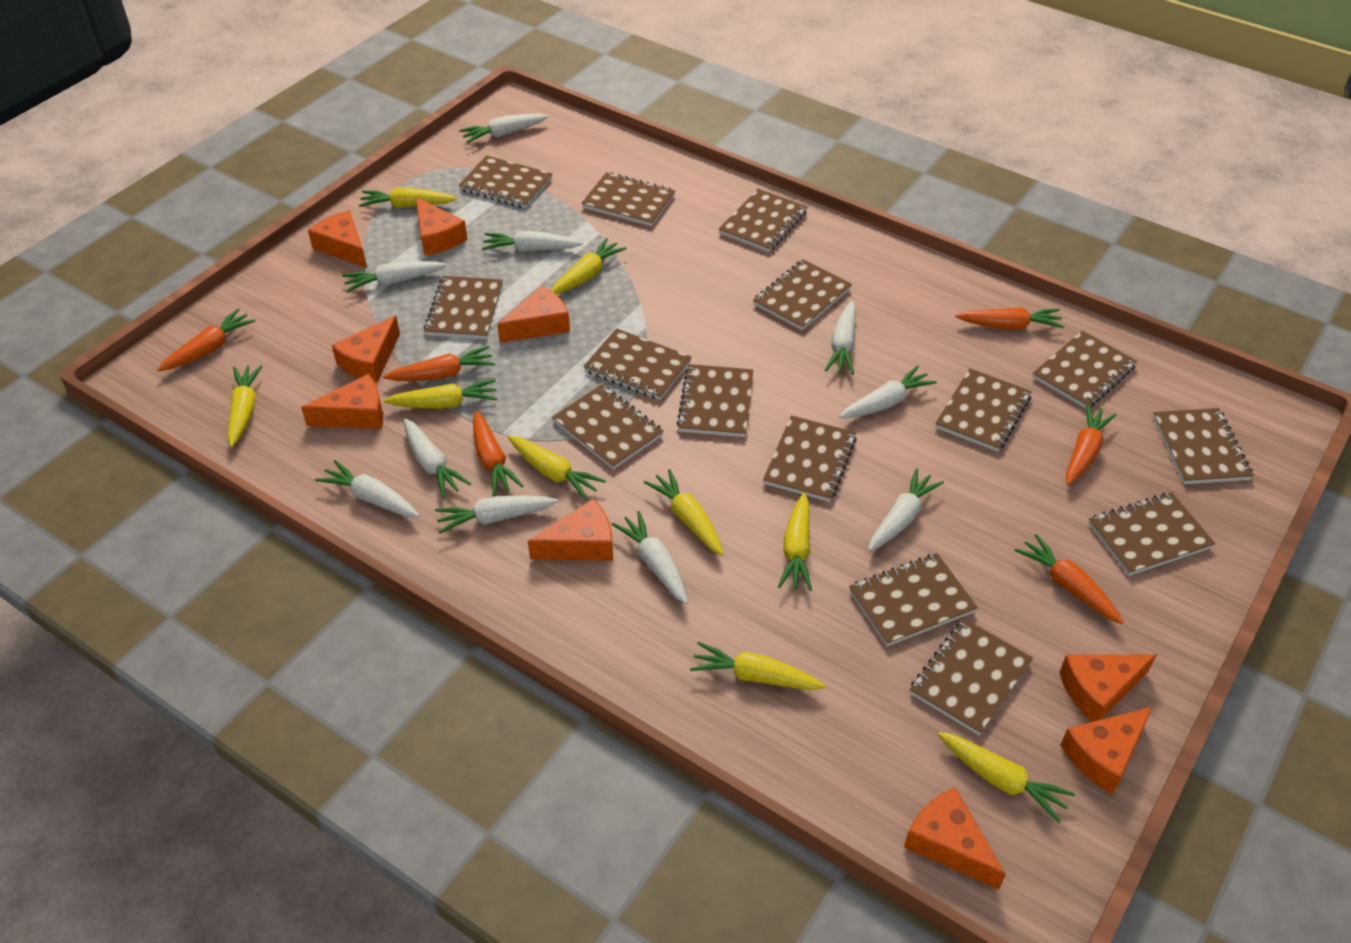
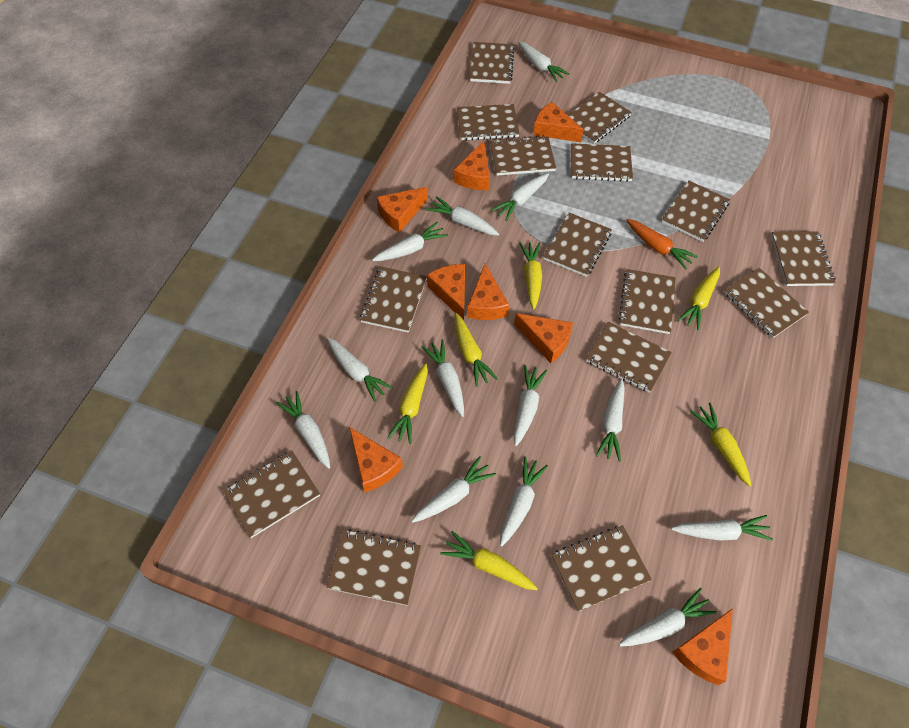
orange carrot: 6 -> 1
orange cheese: 9 -> 8
white carrot: 10 -> 13
yellow carrot: 9 -> 6

